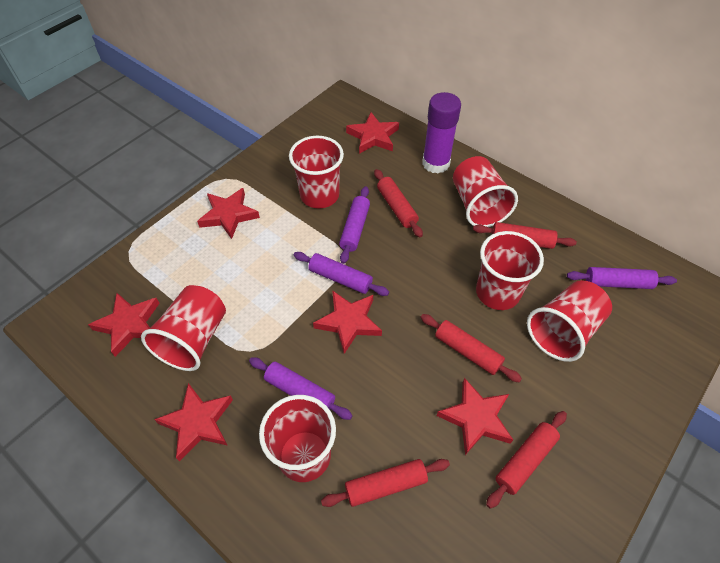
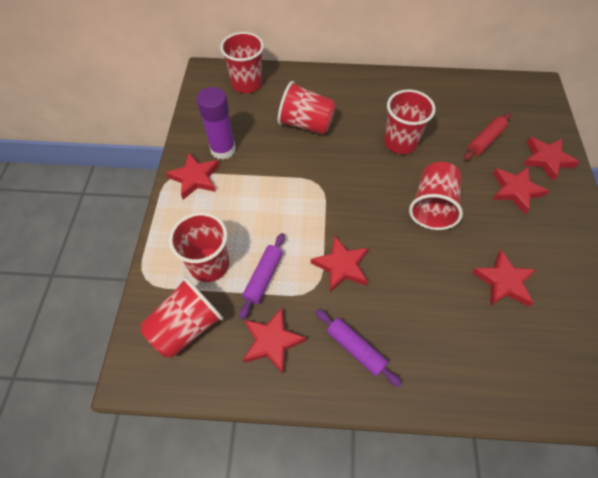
purple rolling pin: 4 -> 2
red rolling pin: 5 -> 1

